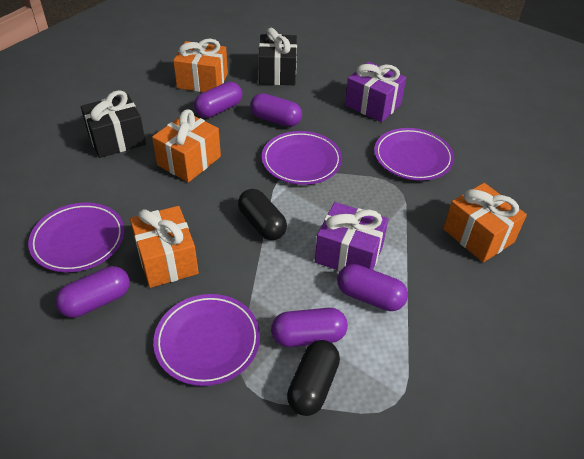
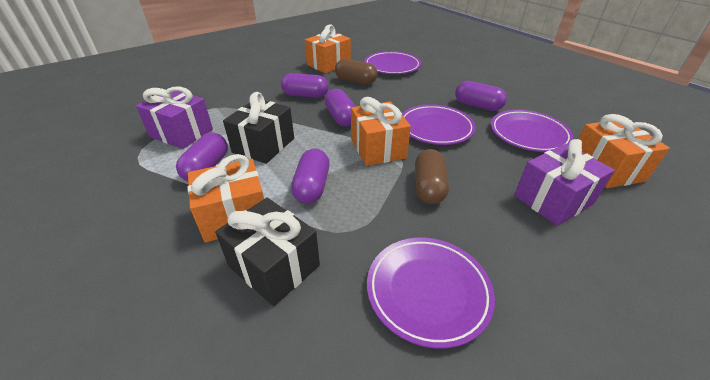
black capsule: 2 -> 0
brown capsule: 0 -> 2

